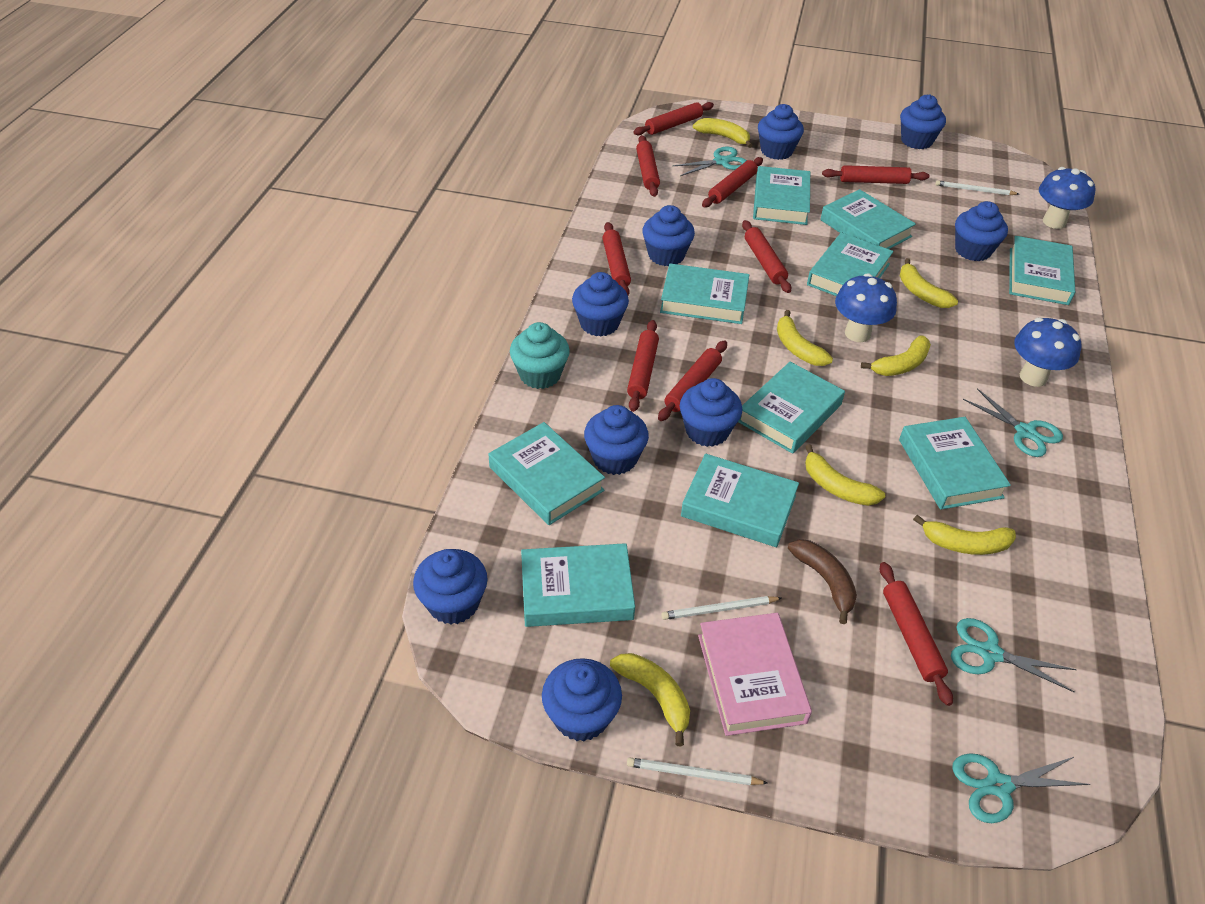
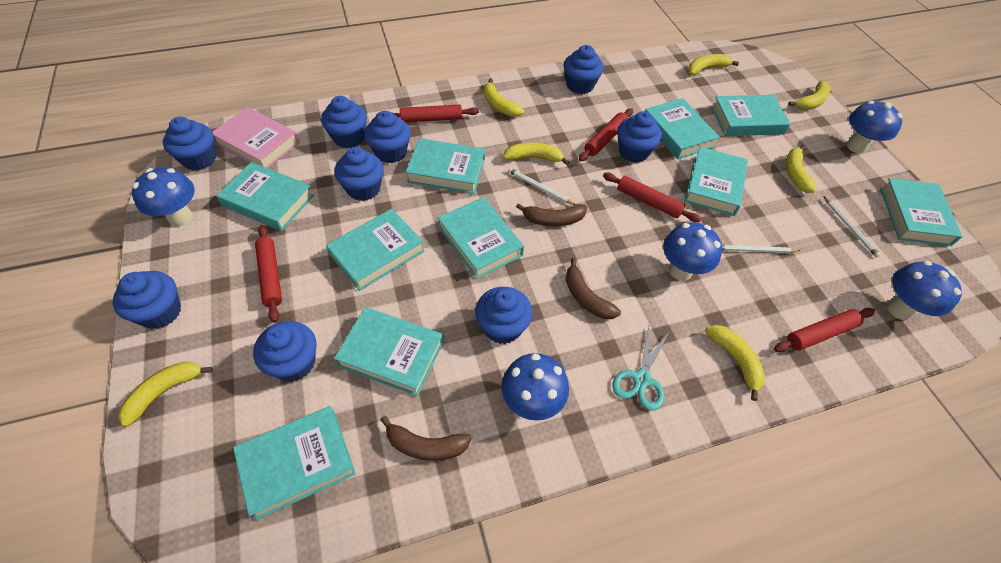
blue mushroom: 3 -> 5
brown banana: 1 -> 3
red rolling pin: 9 -> 5
turquoise cupcake: 1 -> 0
turquoise scissors: 4 -> 1

